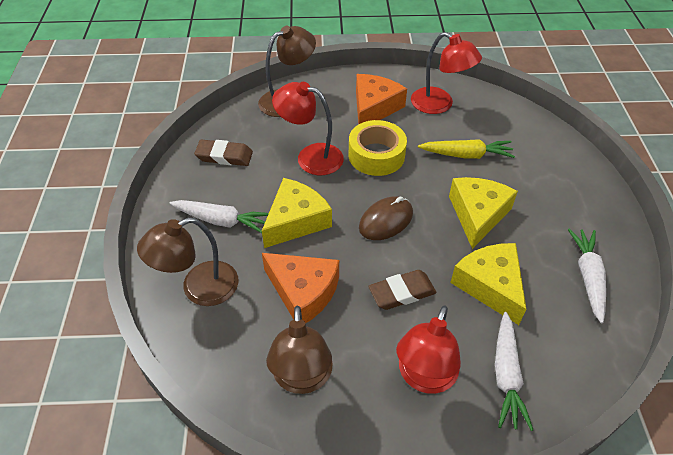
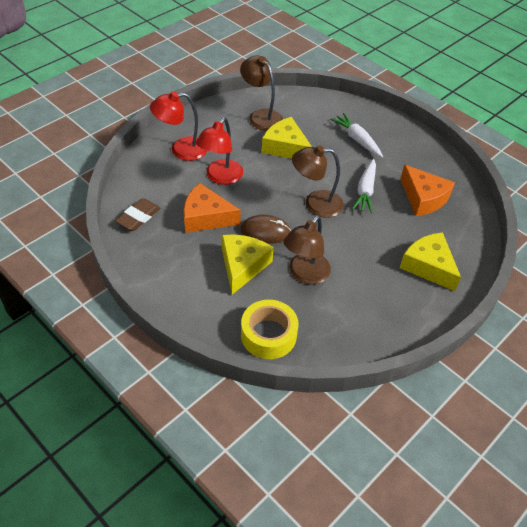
brown eraser: 2 -> 1
red lamp: 3 -> 2
white carrot: 3 -> 2
yellow carrot: 1 -> 0

